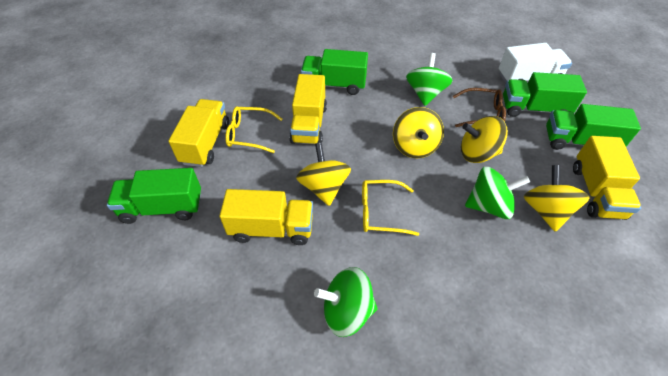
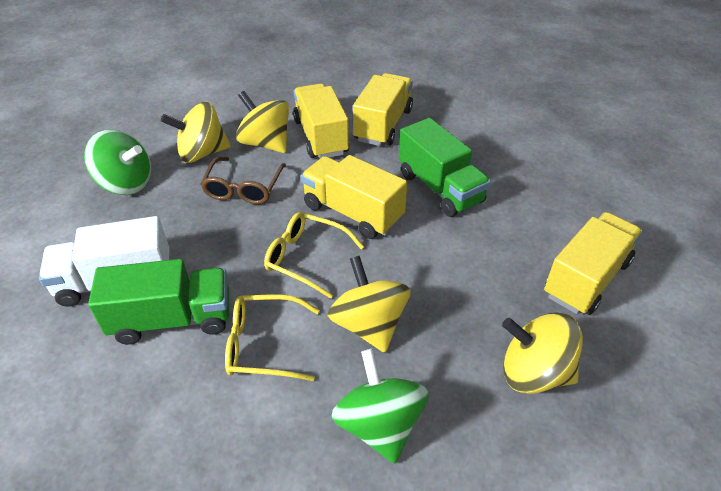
green spinning top: 3 -> 2
green truck: 4 -> 2

